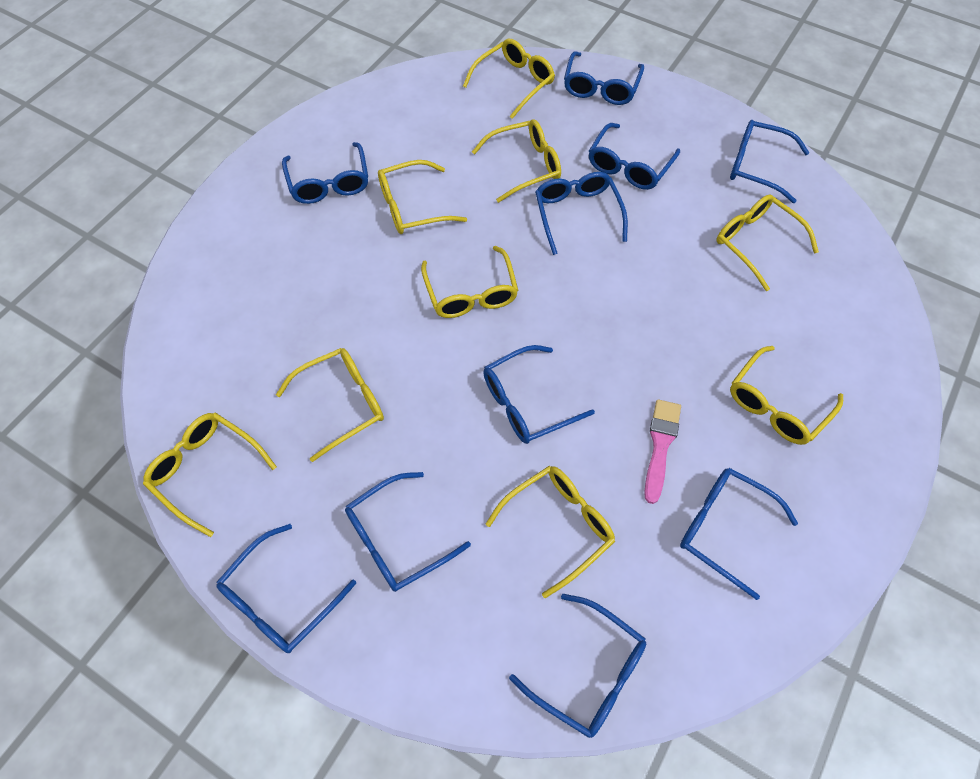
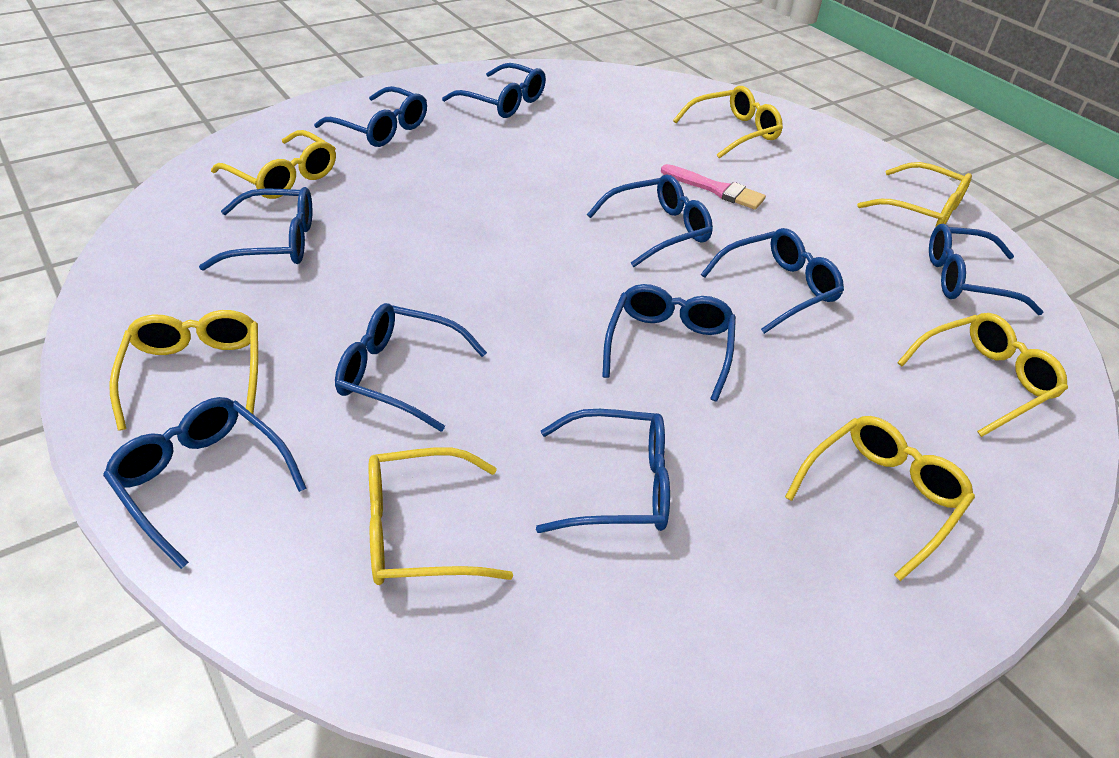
yellow glasses: 9 -> 7

